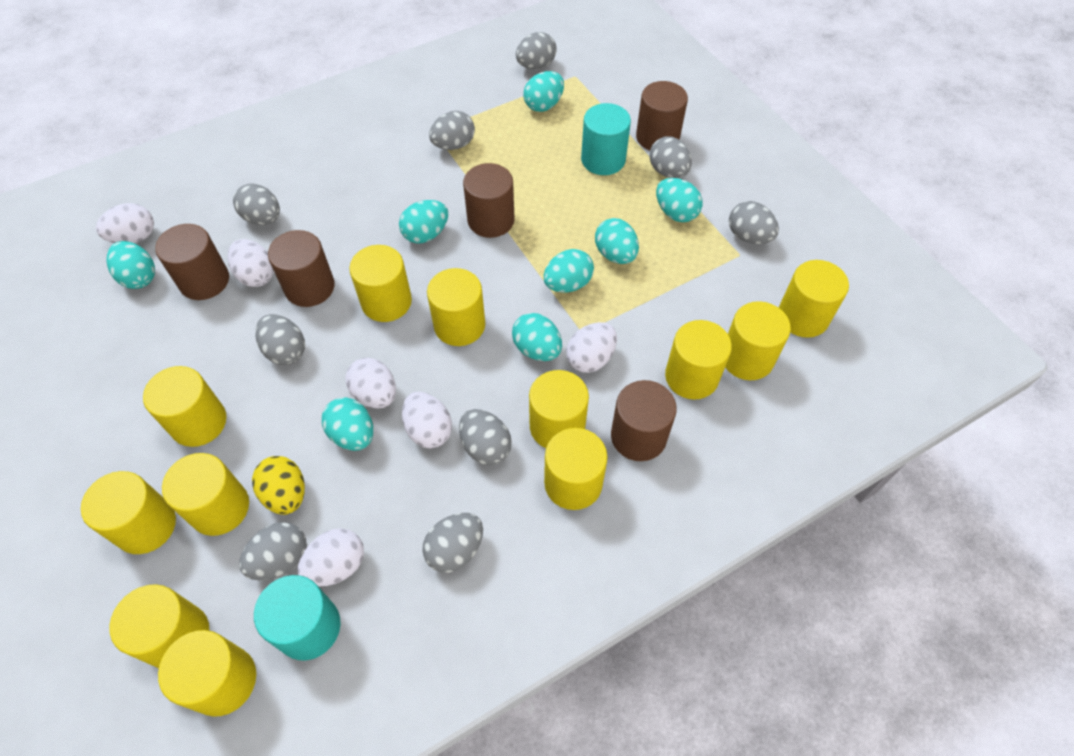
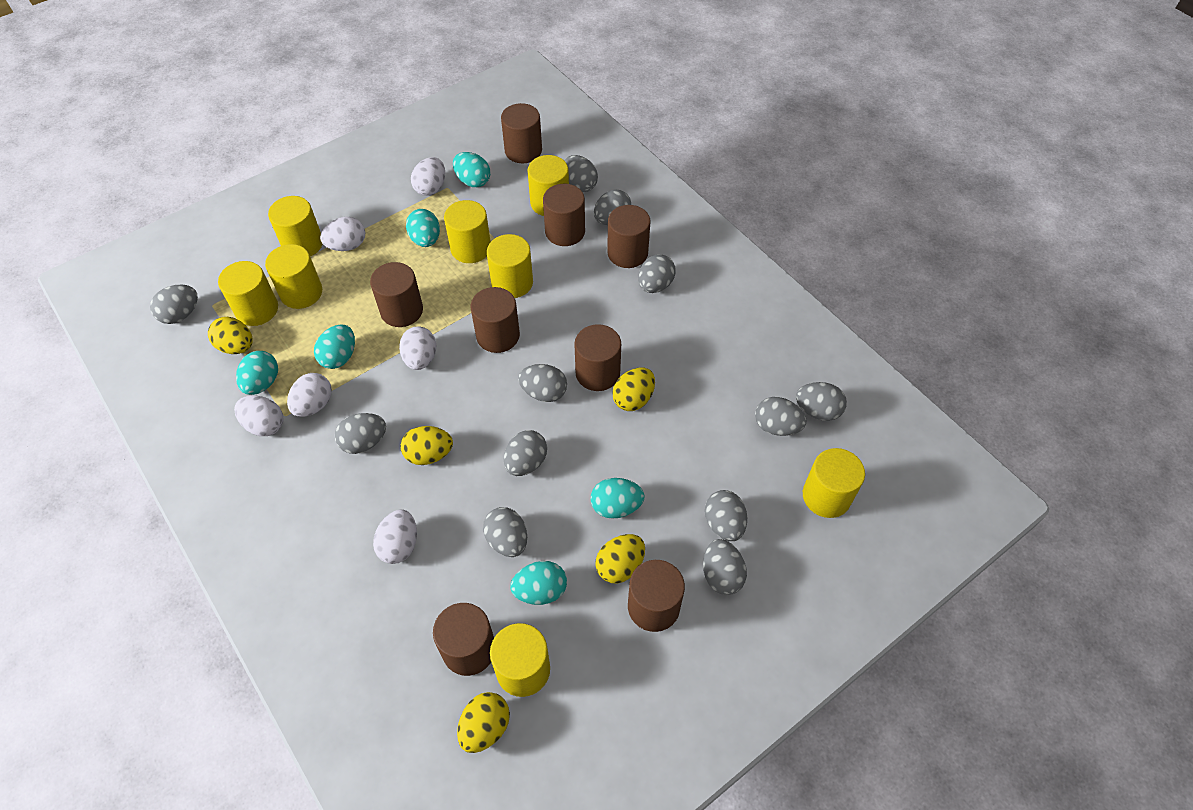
brown cylinder: 5 -> 8
grey egg: 9 -> 12
turquoise cylinder: 2 -> 0
turquoise egg: 8 -> 6
yellow cylinder: 12 -> 8
yellow egg: 1 -> 5

